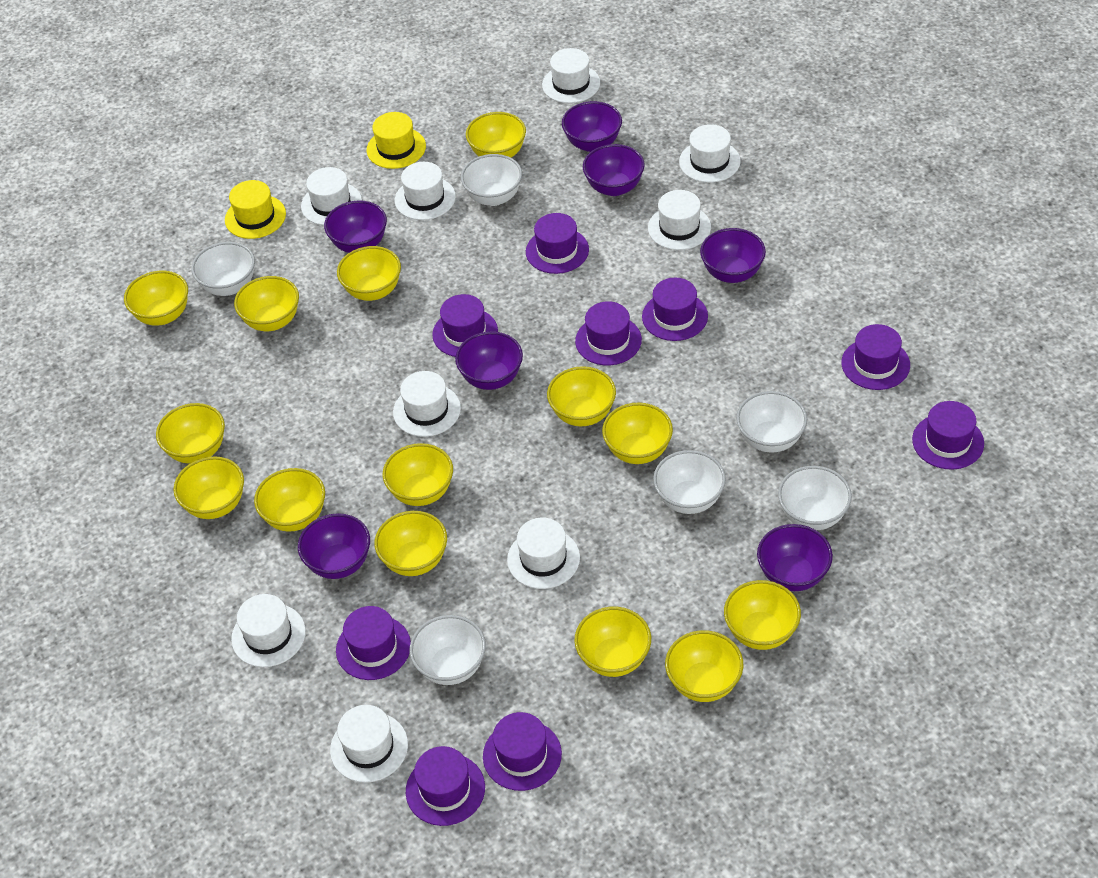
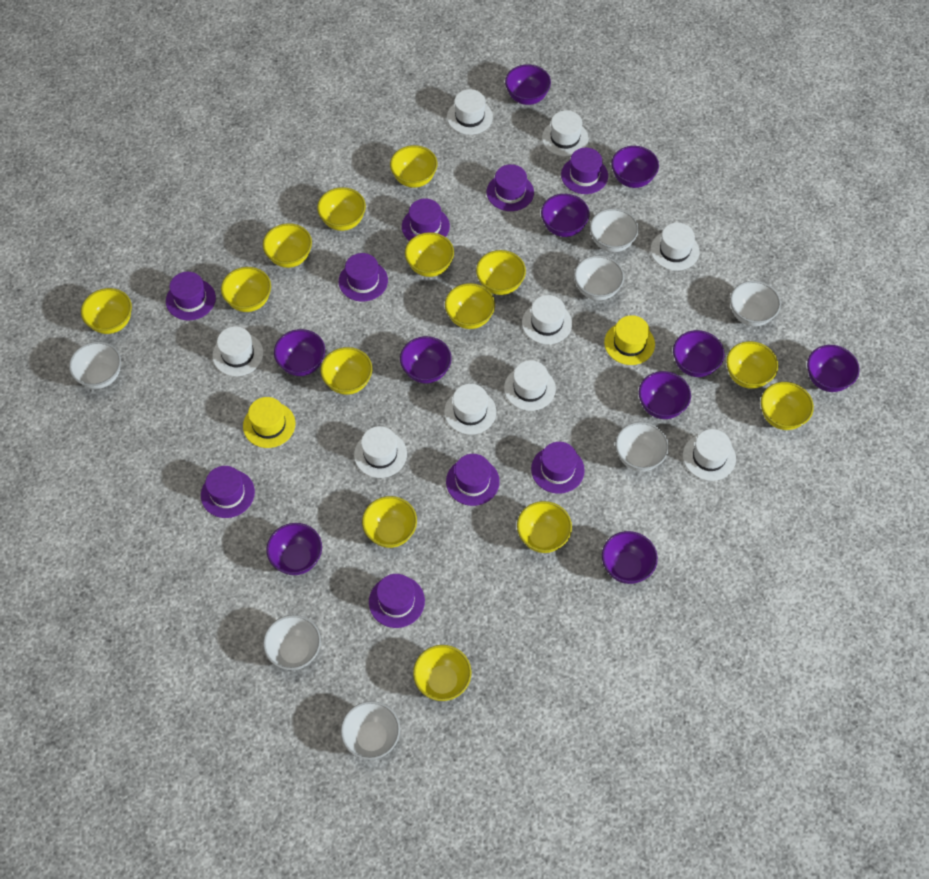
purple bowl: 7 -> 10
white bowl: 6 -> 7

